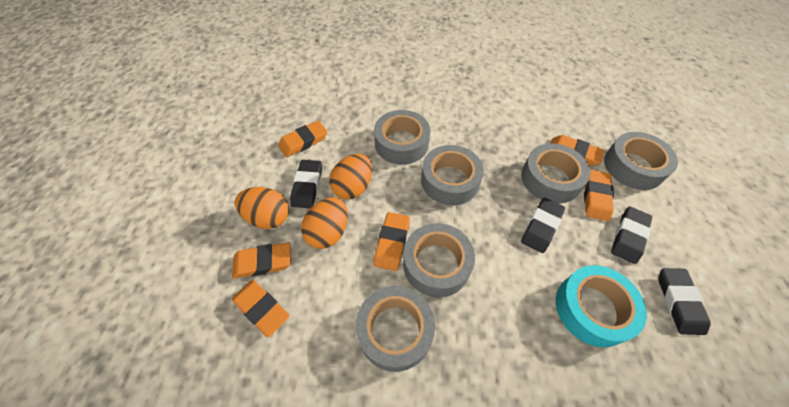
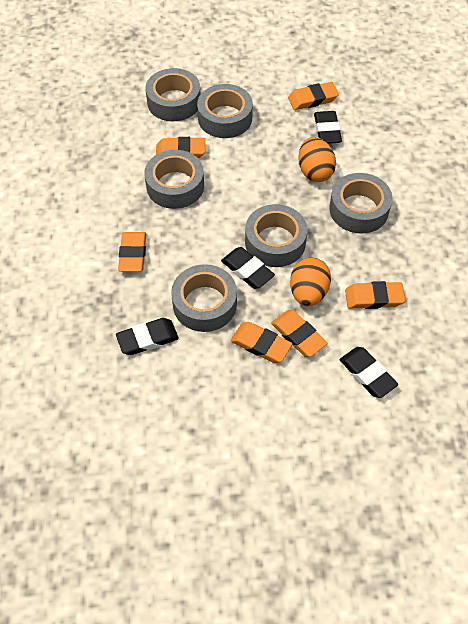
orange egg: 3 -> 2
turquoise tape: 1 -> 0

